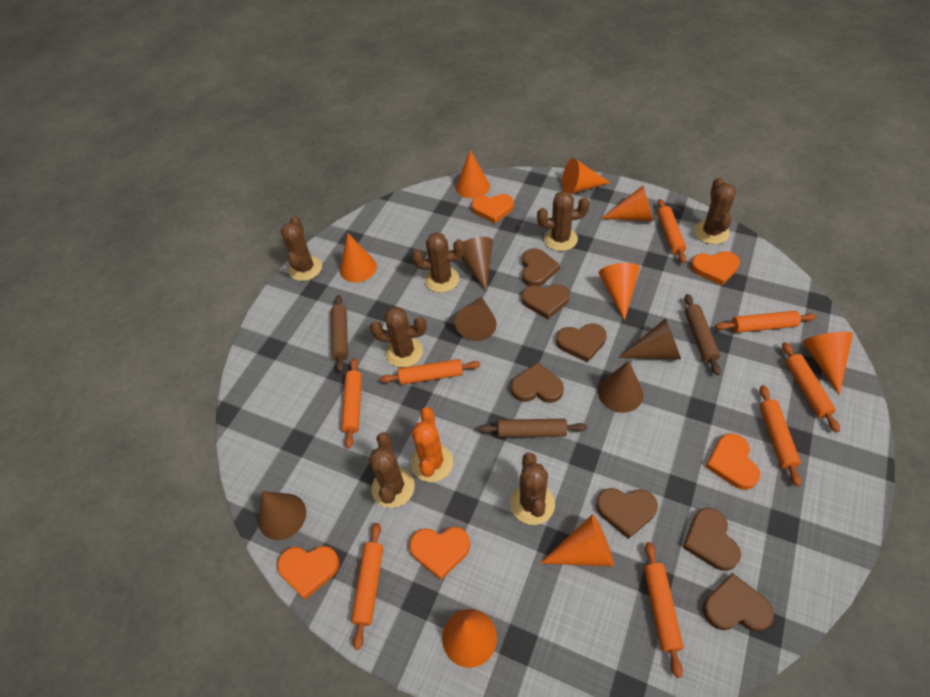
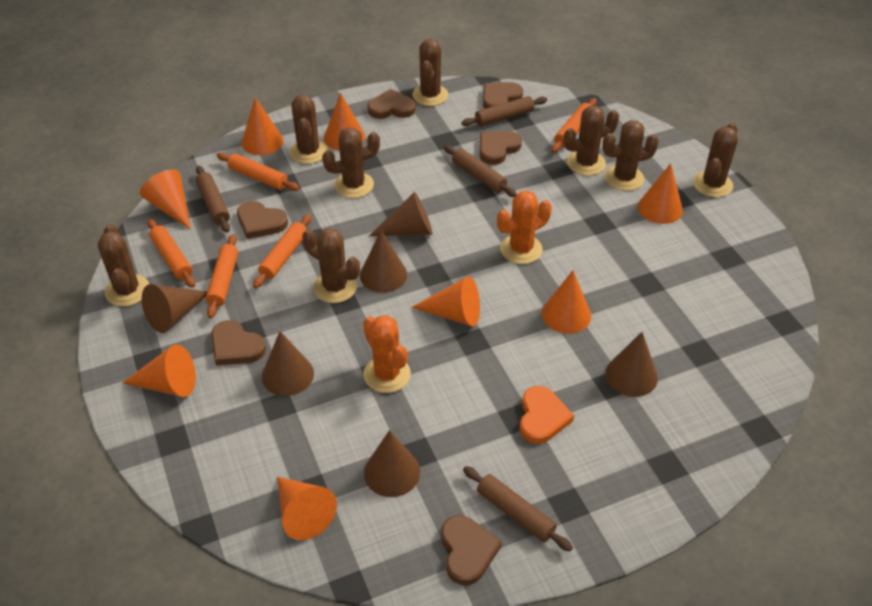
brown cactus: 7 -> 8
brown cone: 5 -> 6
brown heart: 7 -> 6
brown rolling pin: 3 -> 4
orange cactus: 1 -> 2
orange heart: 5 -> 1
orange rolling pin: 8 -> 5

